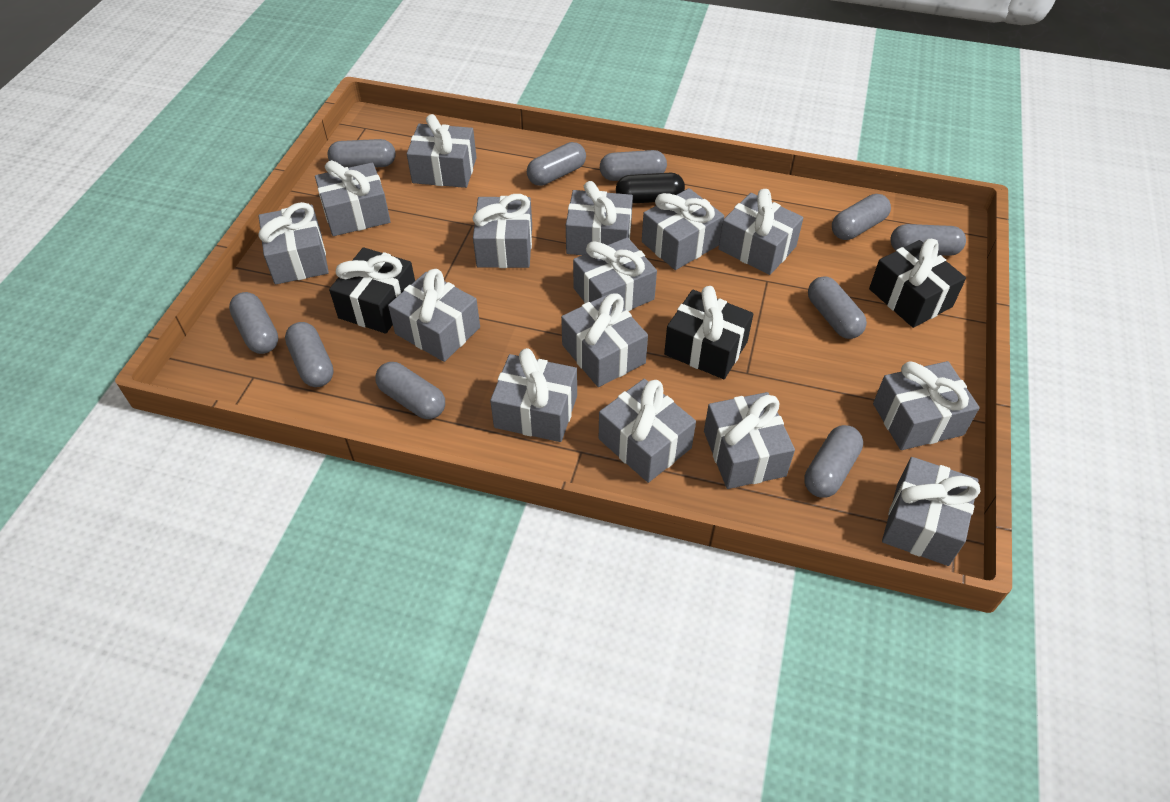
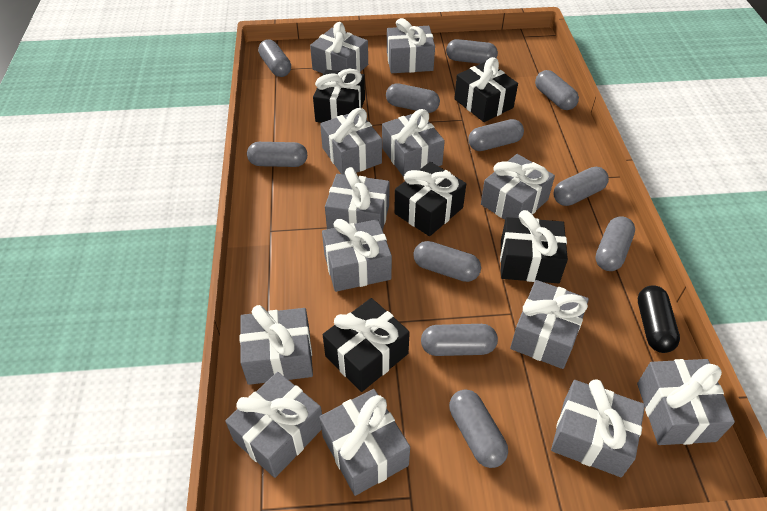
black gift: 3 -> 5
grey capsule: 10 -> 11
grey gift: 15 -> 13

